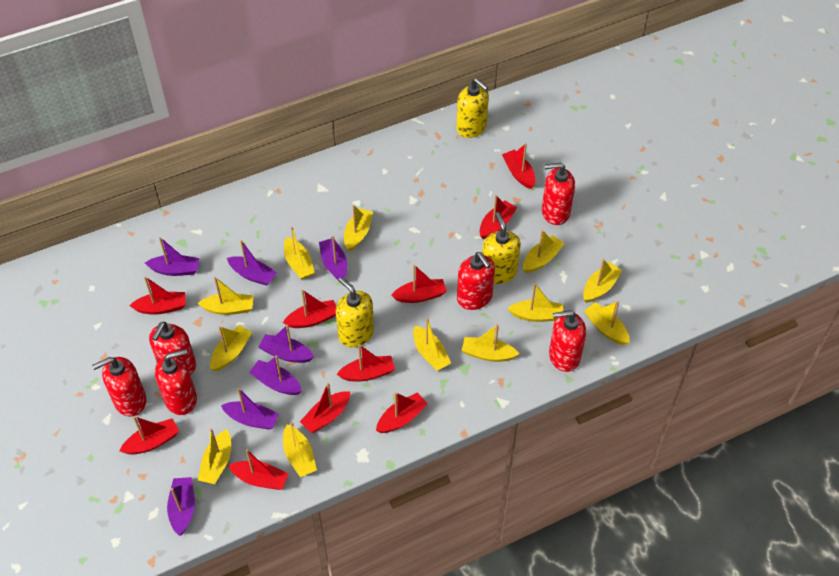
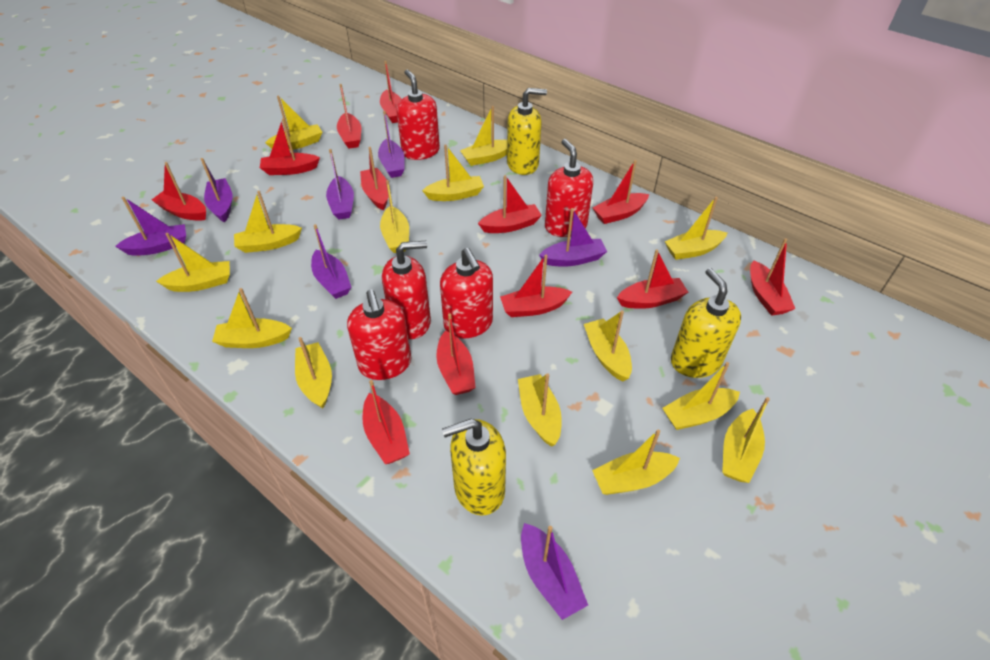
red boat: 10 -> 12
red soap dispenser: 6 -> 5
yellow boat: 12 -> 14

